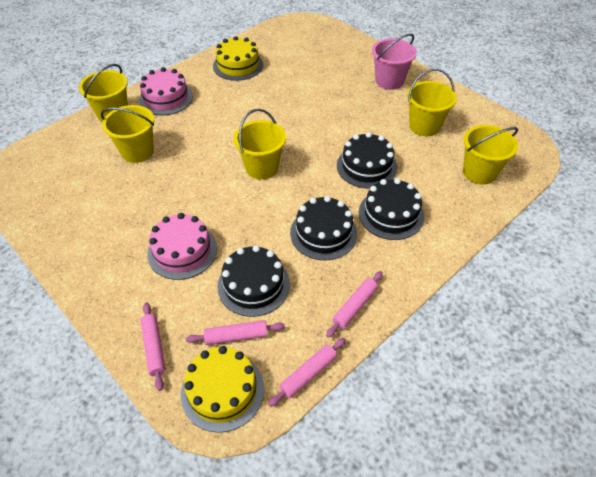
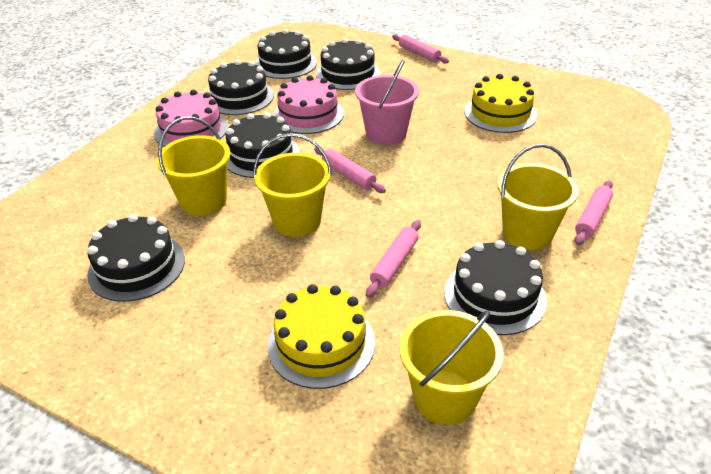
black cake: 4 -> 6
yellow bucket: 5 -> 4

